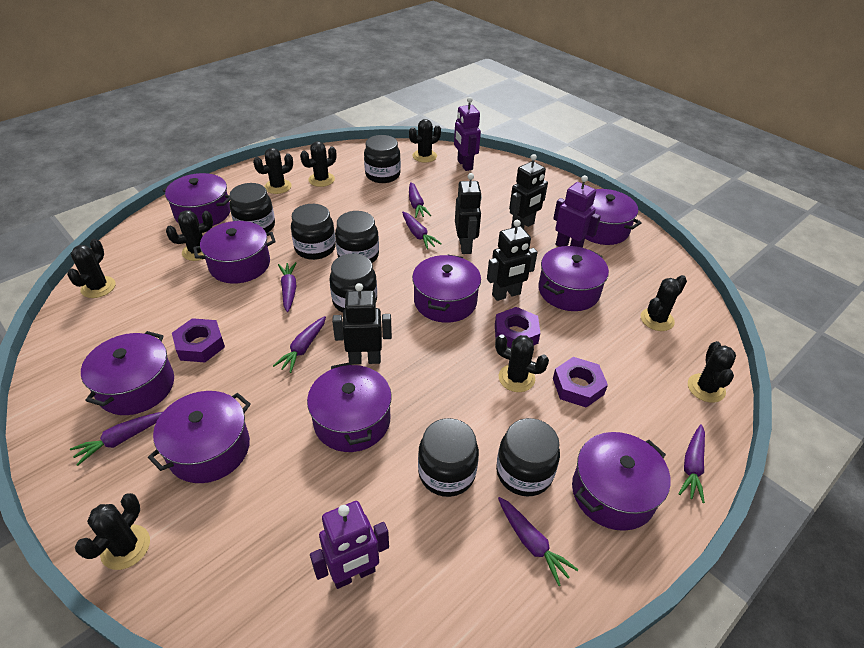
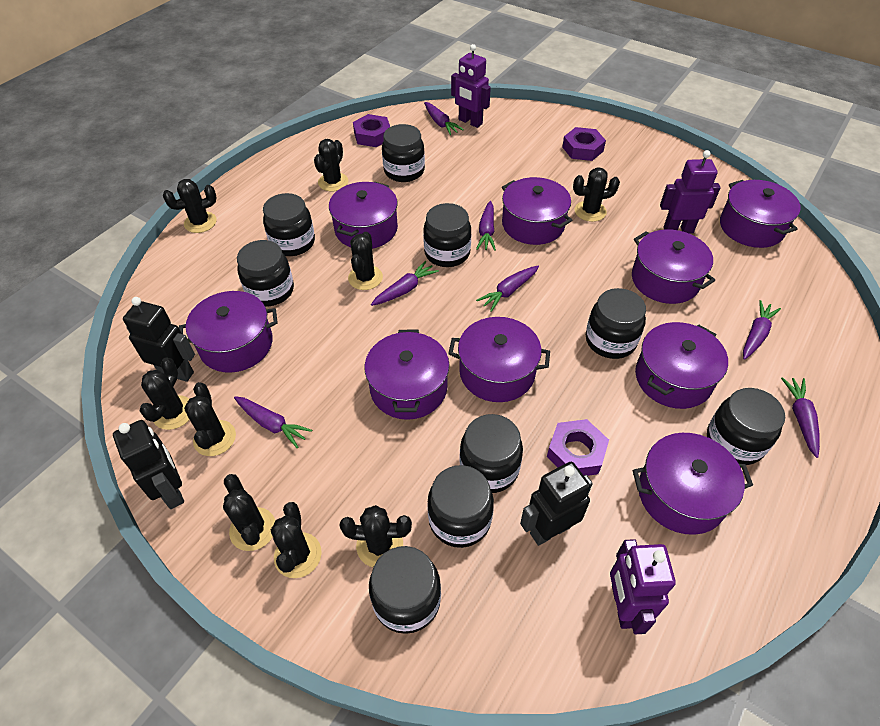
black jar: 7 -> 9
black robot: 4 -> 3

